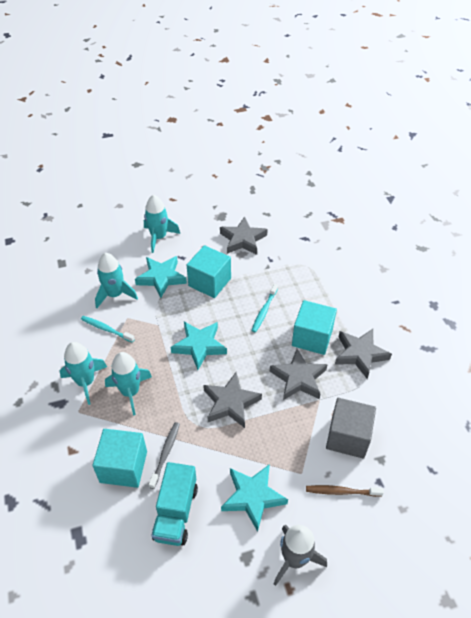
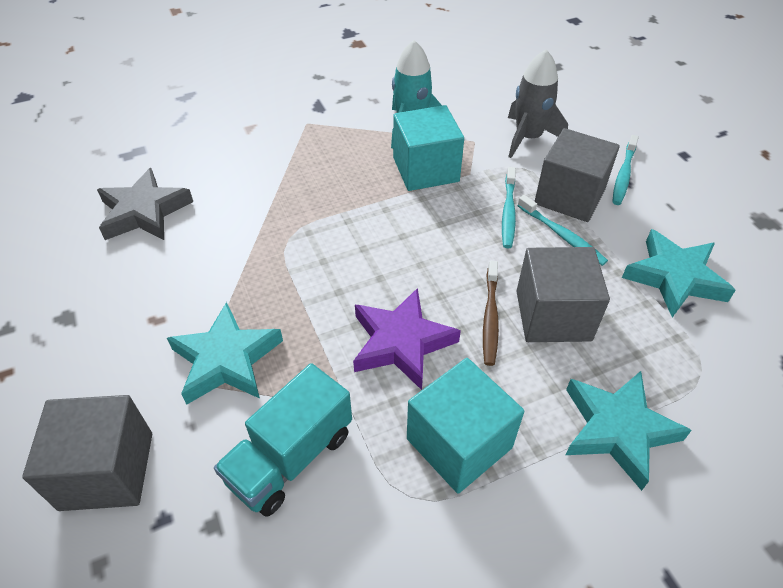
grey cube: 1 -> 3
grey star: 4 -> 1
grey toothbrush: 1 -> 0
purple star: 0 -> 1
turquoise cube: 3 -> 2
turquoise rocket: 4 -> 1
turquoise toothbrush: 2 -> 3

